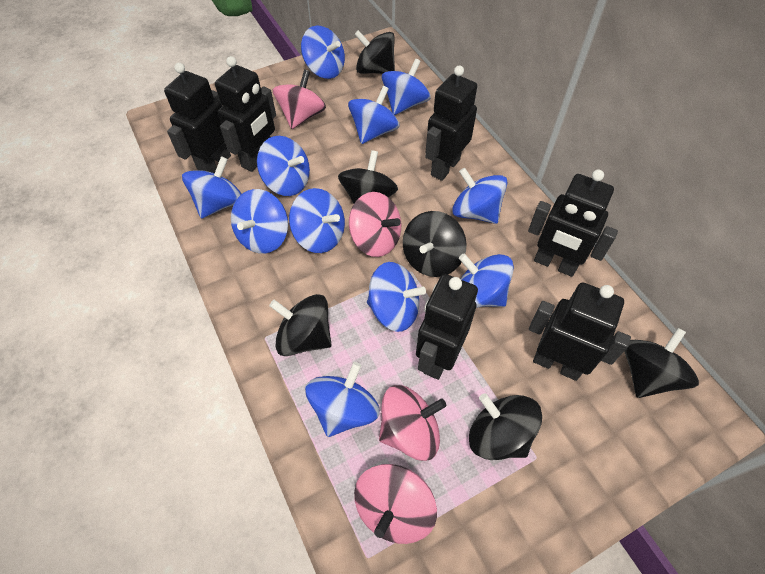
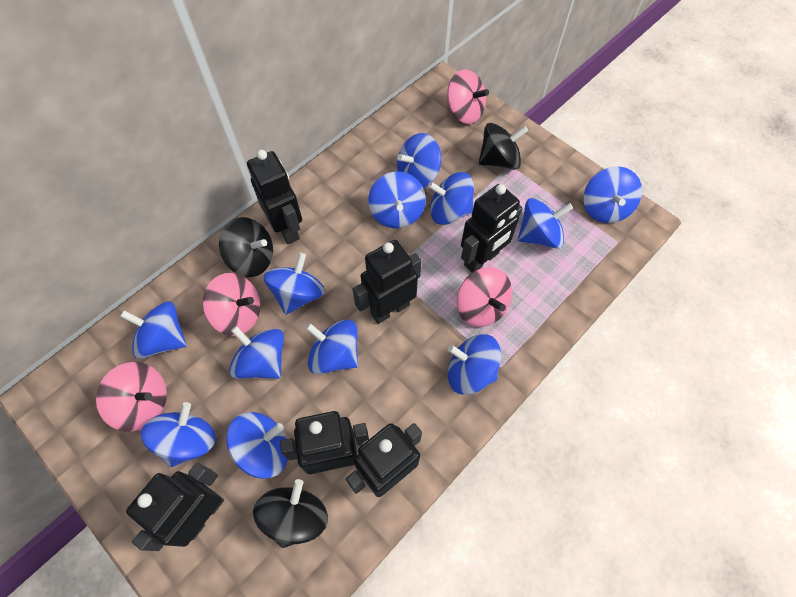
black spinning top: 6 -> 3
blue spinning top: 11 -> 12

